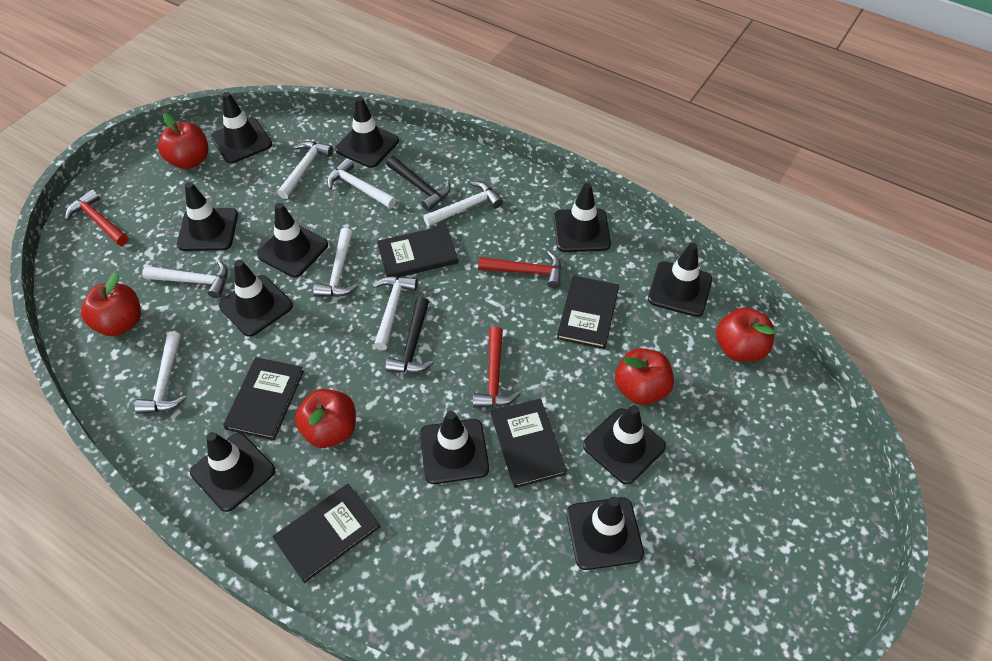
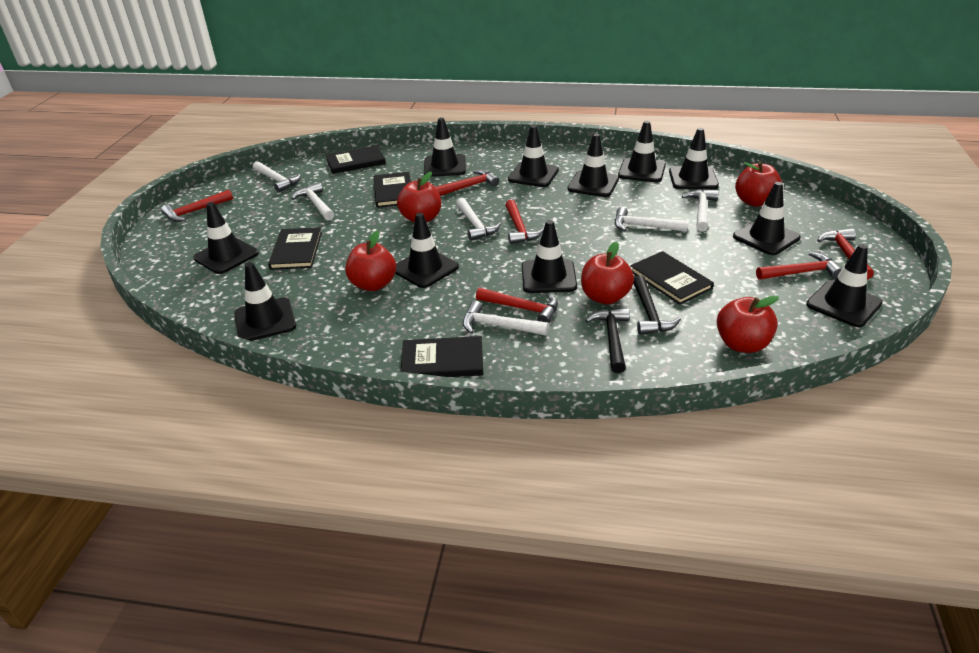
red hammer: 3 -> 6
white hammer: 7 -> 6

